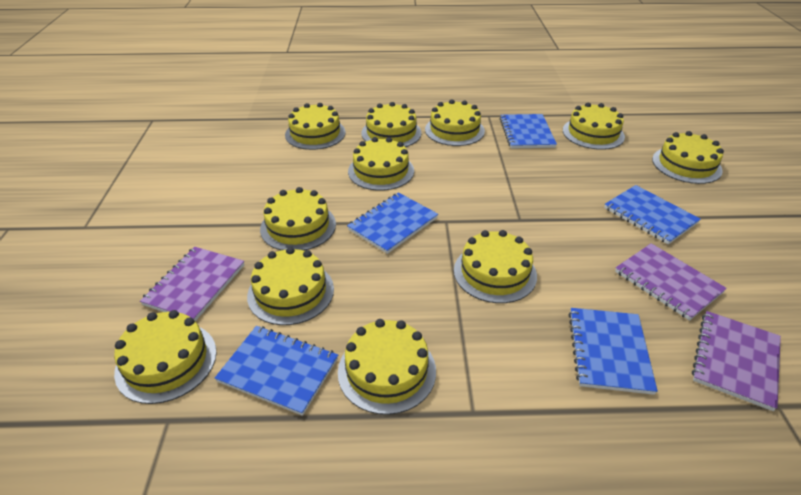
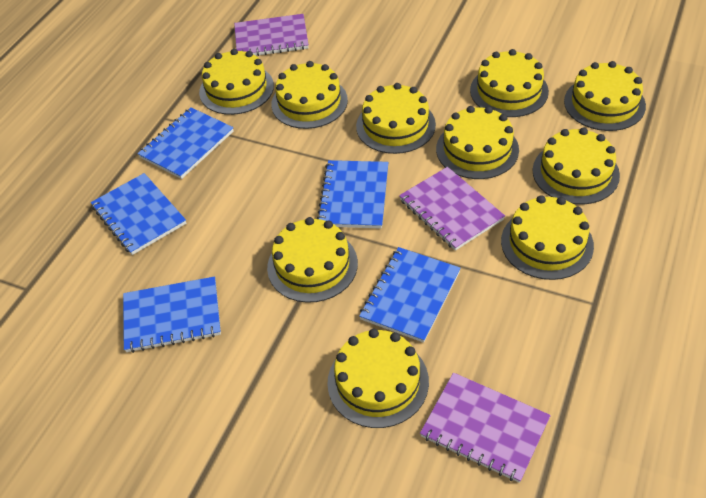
yellow cake: 11 -> 10

